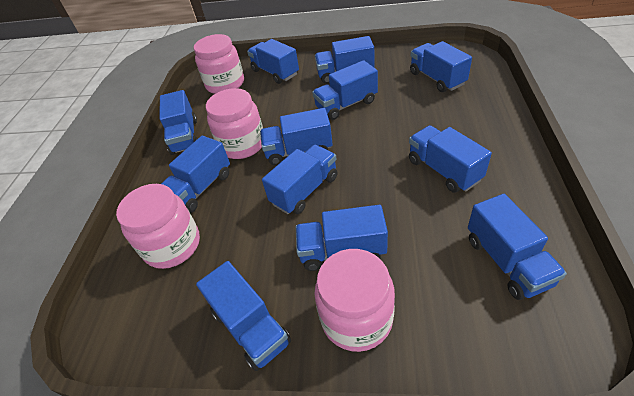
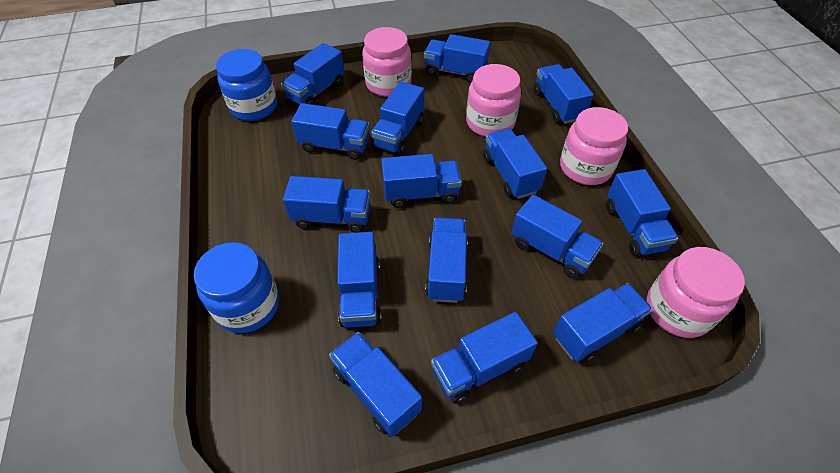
blue jar: 0 -> 2
blue truck: 12 -> 15

